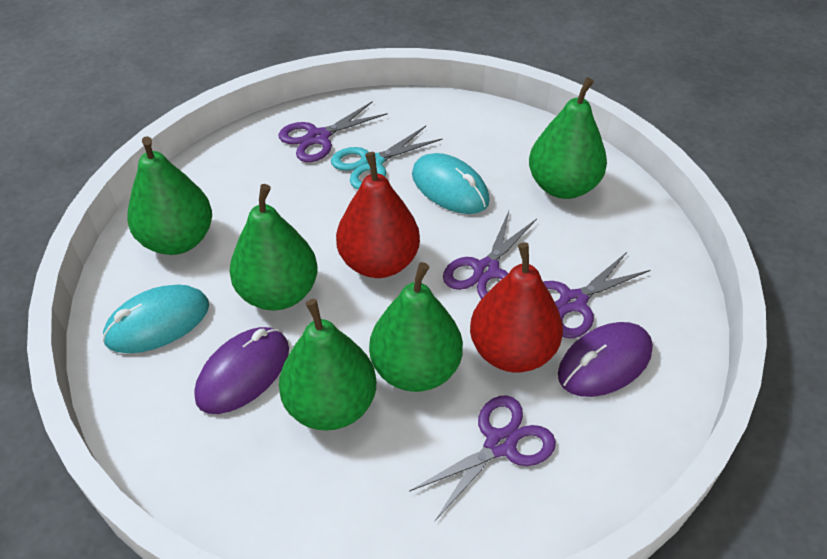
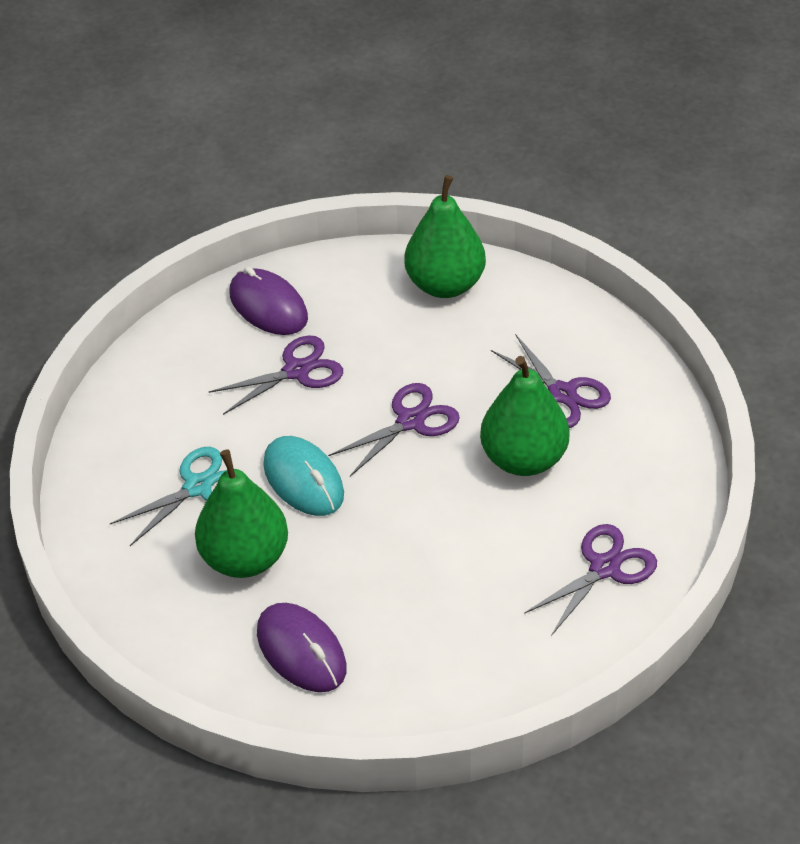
green pear: 5 -> 3
red pear: 2 -> 0
turquoise mouse: 2 -> 1

